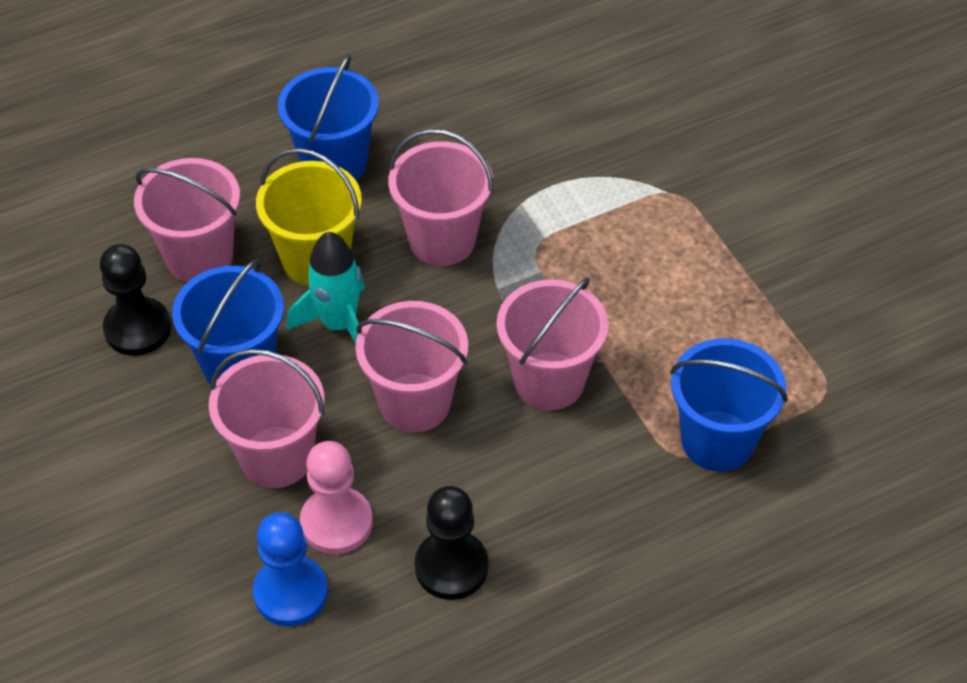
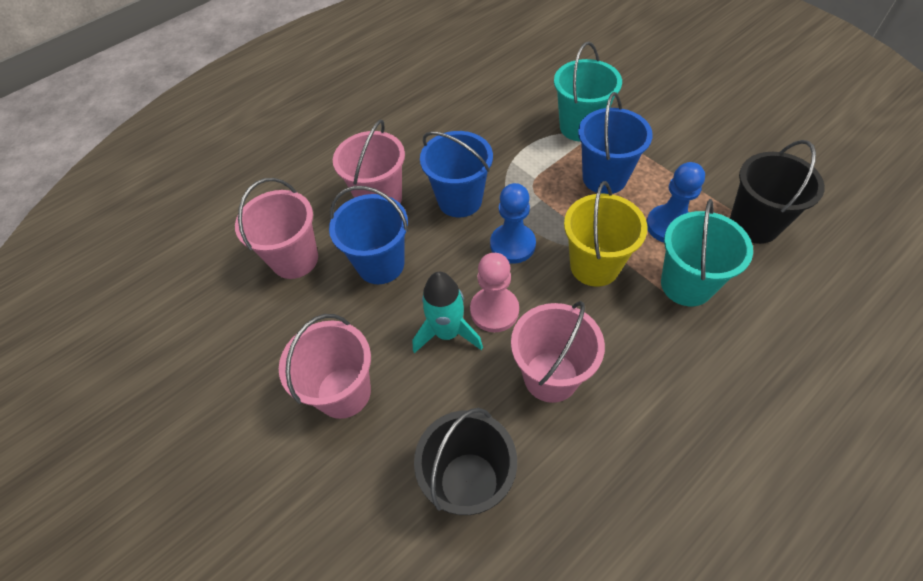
black bucket: 0 -> 2
black pawn: 2 -> 0
blue pawn: 1 -> 2
pink bucket: 5 -> 4
turquoise bucket: 0 -> 2

